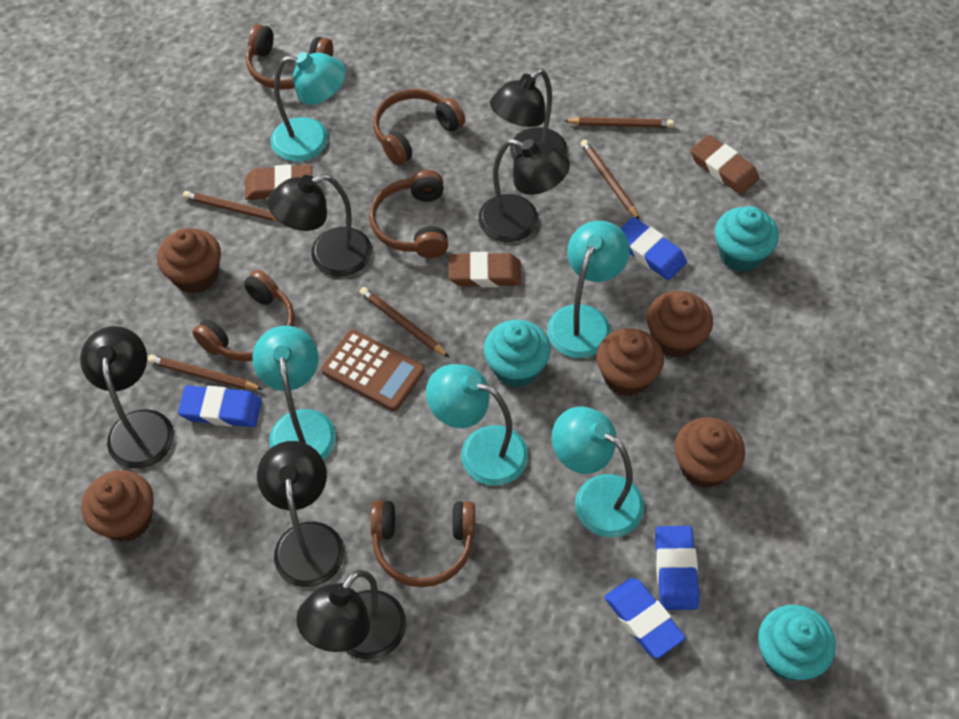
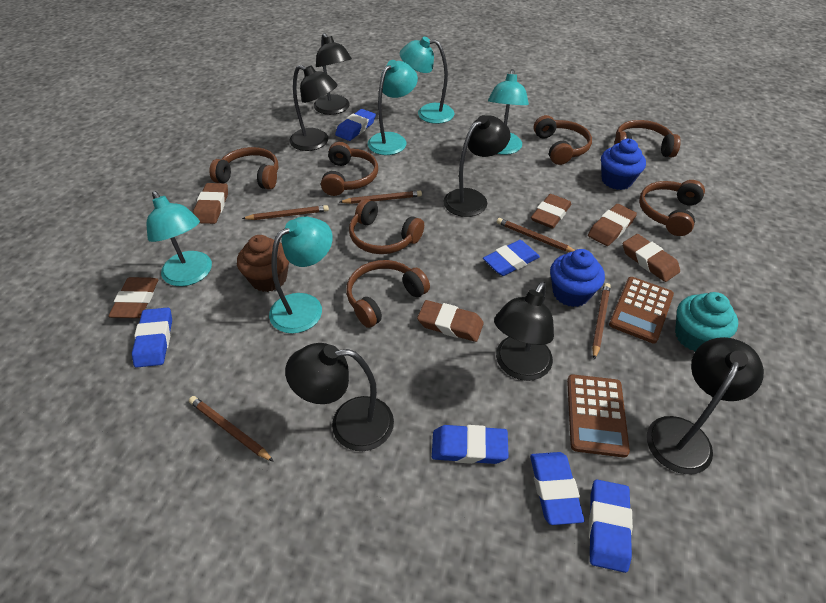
blue cupcake: 0 -> 2
blue eraser: 4 -> 6
brown calculator: 1 -> 2
brown cupcake: 5 -> 1
brown eraser: 3 -> 6
brown headphones: 5 -> 7
turquoise cupcake: 3 -> 1

